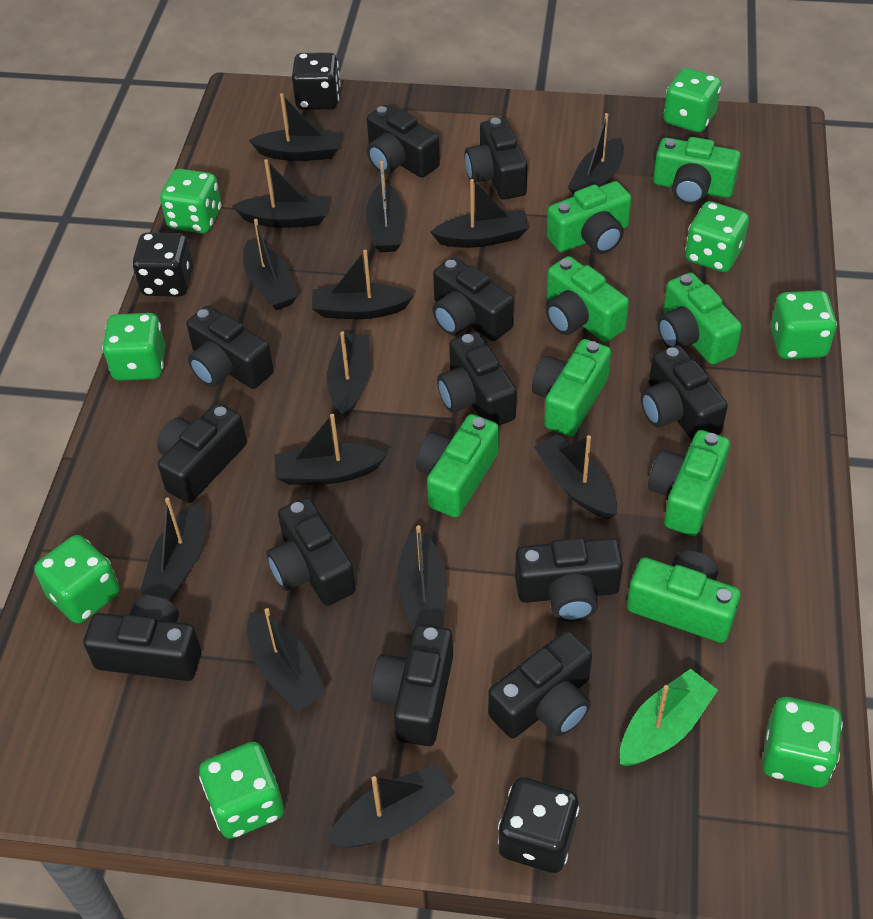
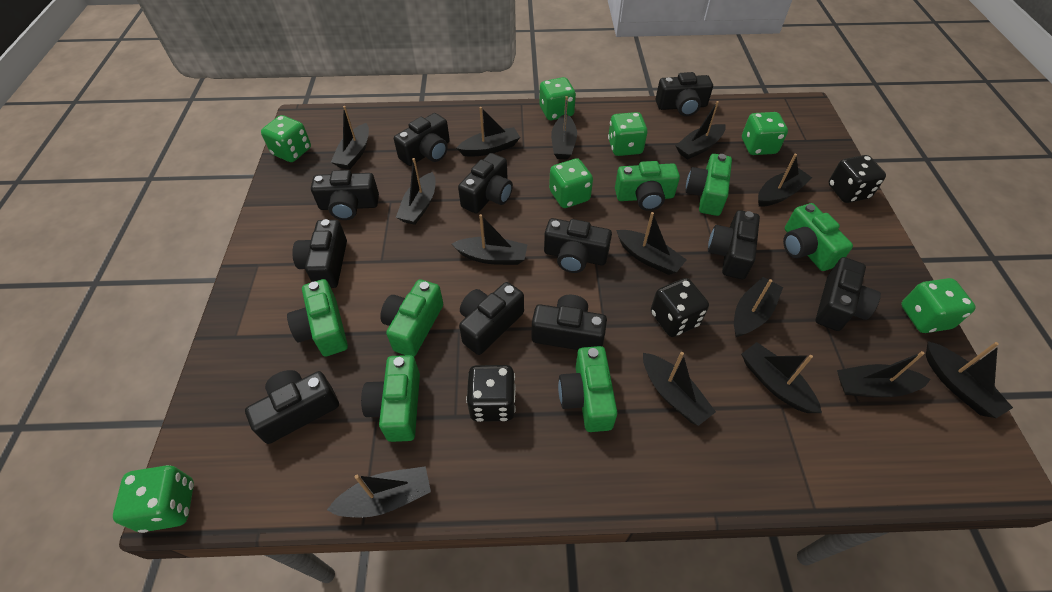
black camera: 12 -> 11
green boat: 1 -> 0
green camera: 8 -> 7
green dice: 8 -> 7

